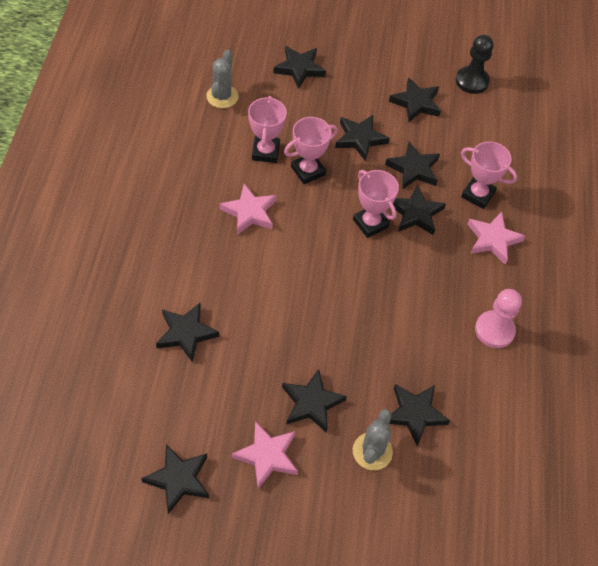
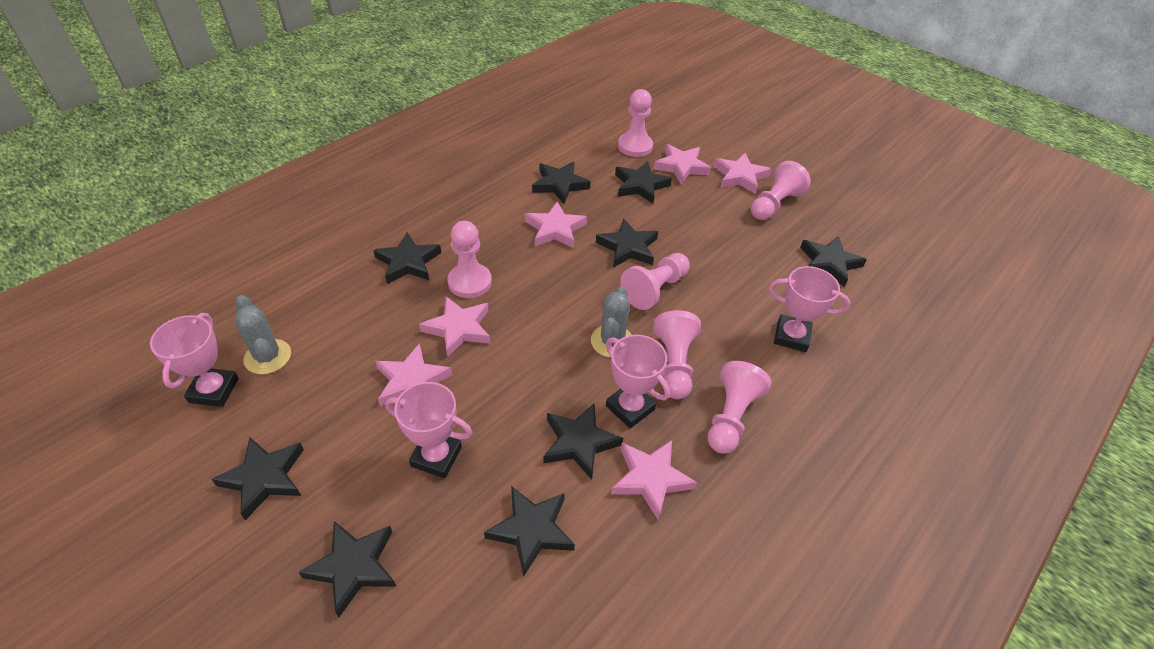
black pawn: 1 -> 0
pink pawn: 1 -> 6
pink star: 3 -> 6

